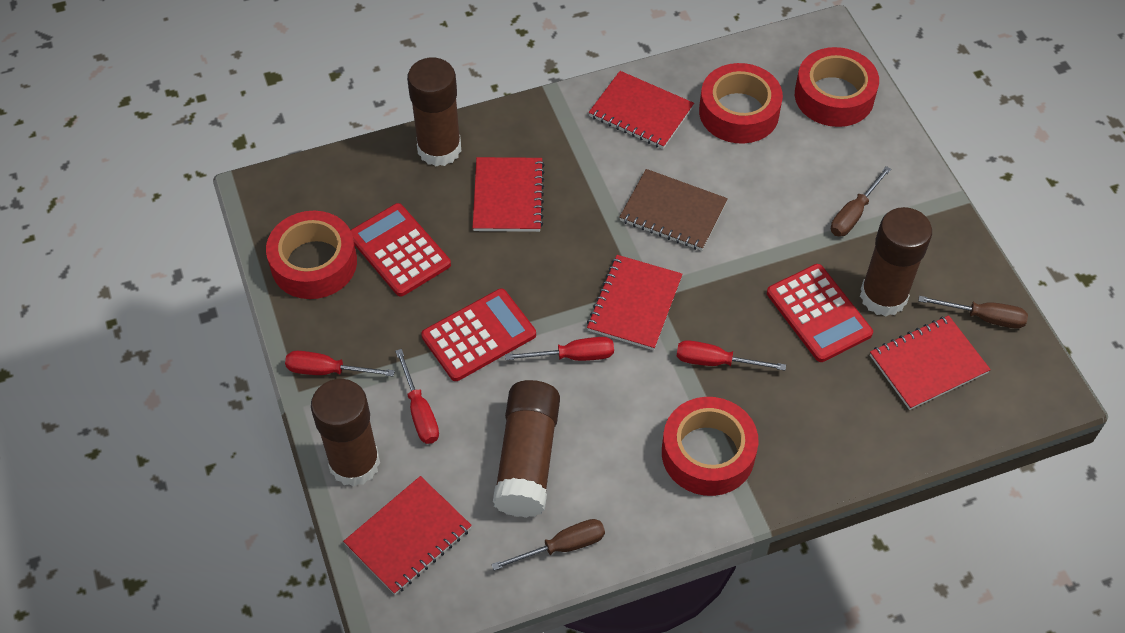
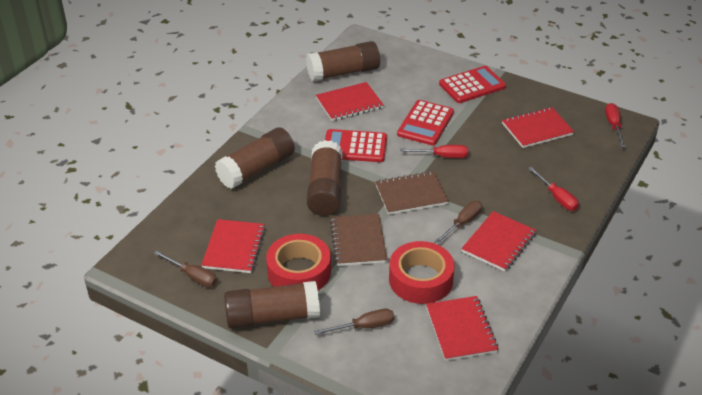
brown notebook: 1 -> 2
red screwdriver: 4 -> 3
red tape: 4 -> 2

